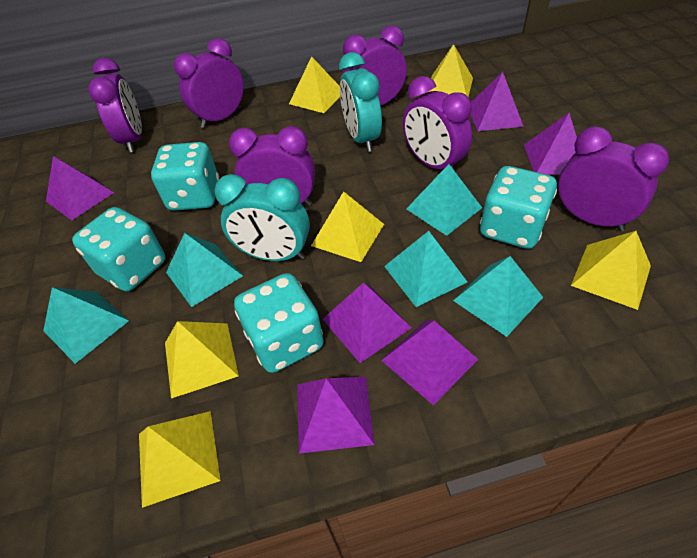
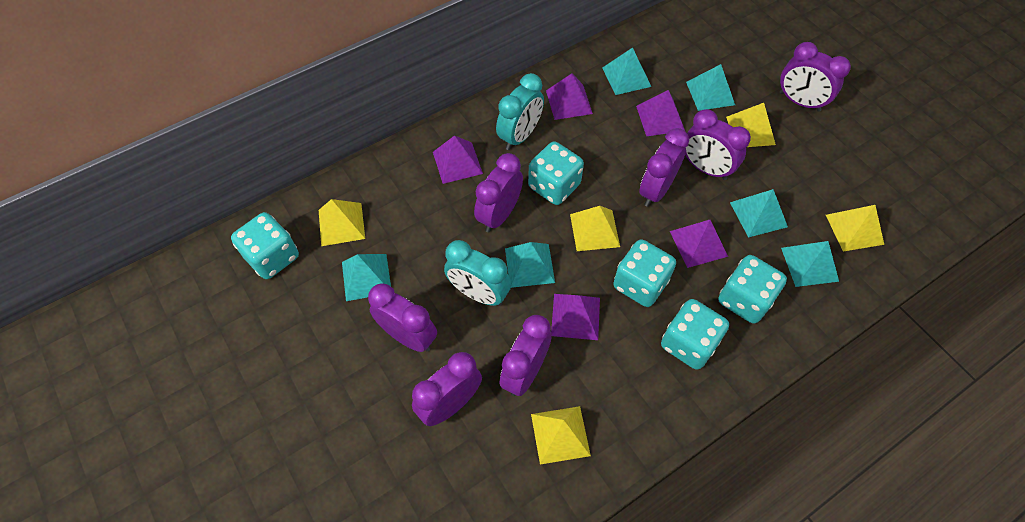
purple clock: 6 -> 7
purple pyramid: 6 -> 5
turquoise dice: 4 -> 5
turquoise pyramid: 5 -> 6
yellow pyramid: 6 -> 5

